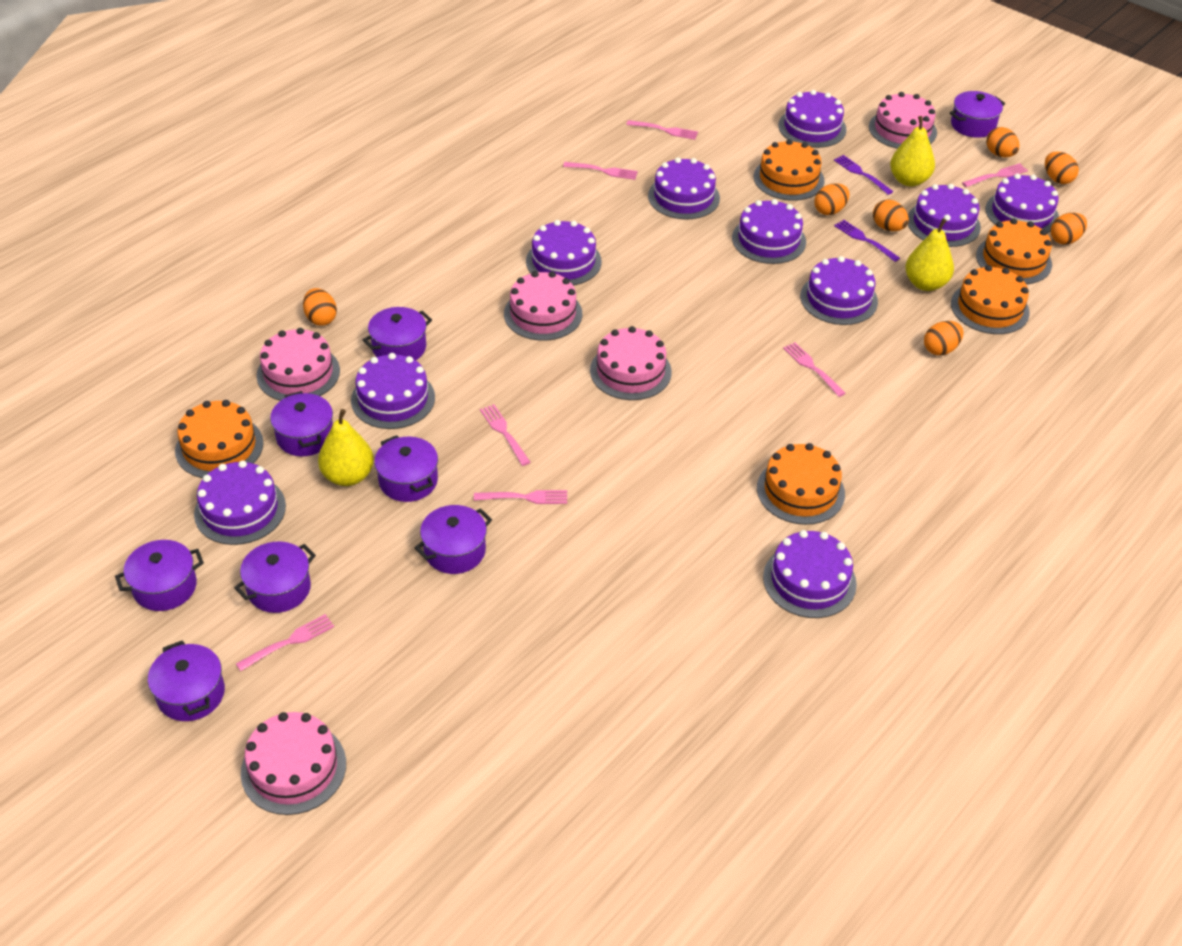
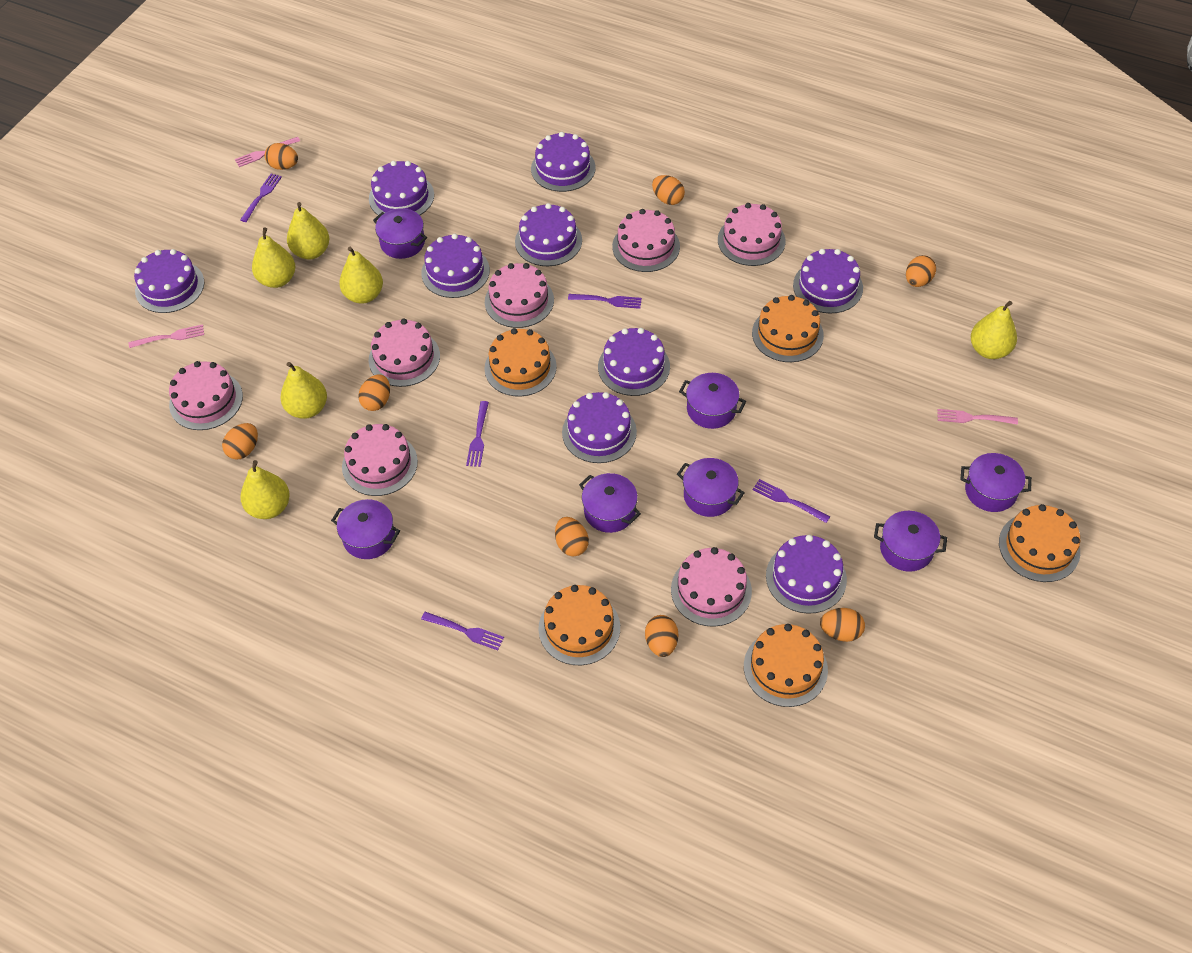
orange egg: 7 -> 8
pink cake: 5 -> 7
pink fork: 7 -> 3
purple cake: 10 -> 9
purple fork: 2 -> 5
purple pot: 8 -> 7
yellow pear: 3 -> 6

